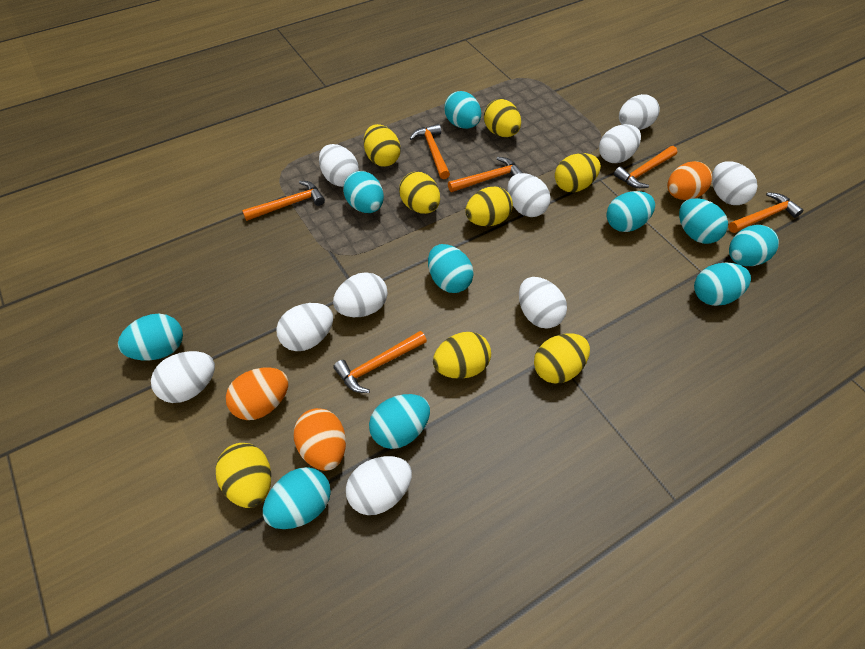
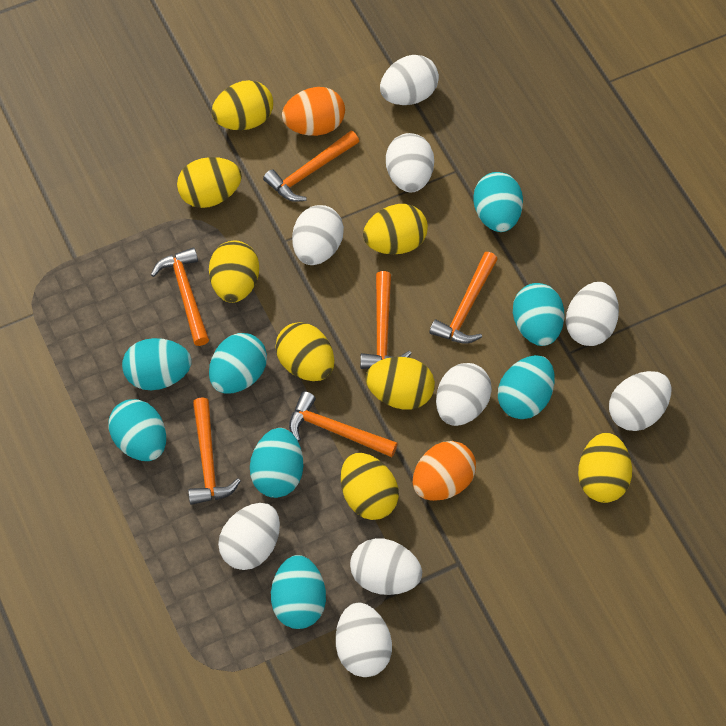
orange egg: 3 -> 2
turquoise egg: 10 -> 8
white egg: 10 -> 9

